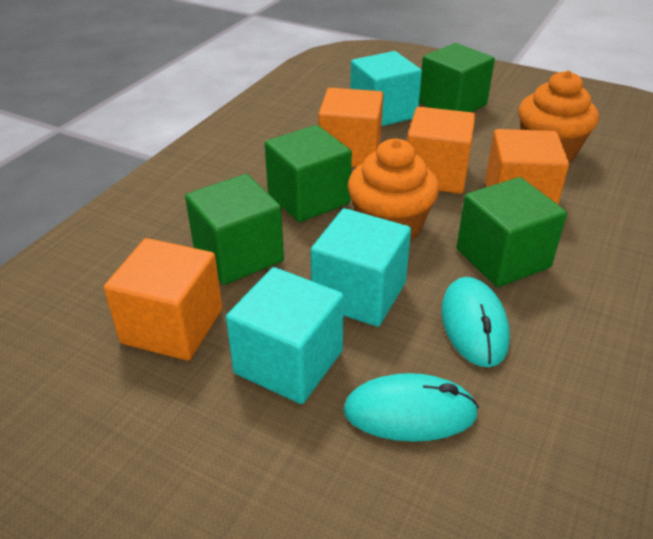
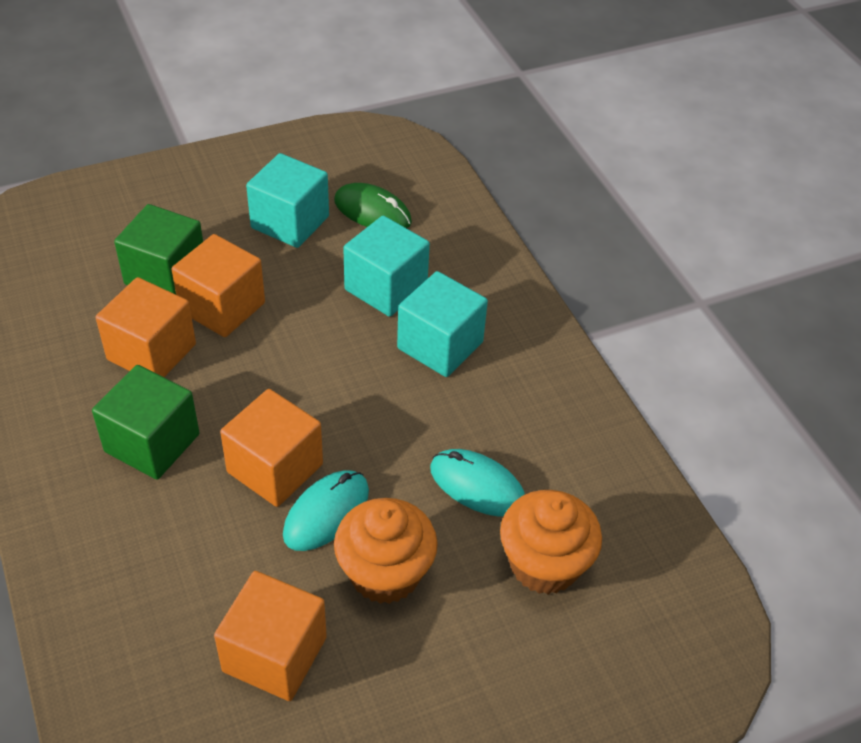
green cube: 4 -> 2
green mouse: 0 -> 1

